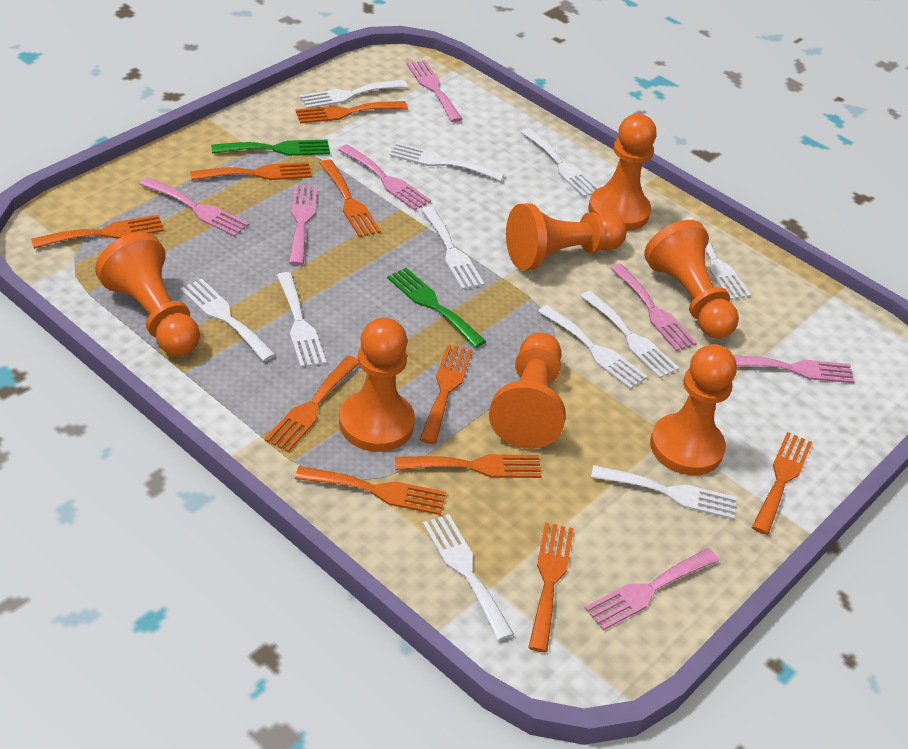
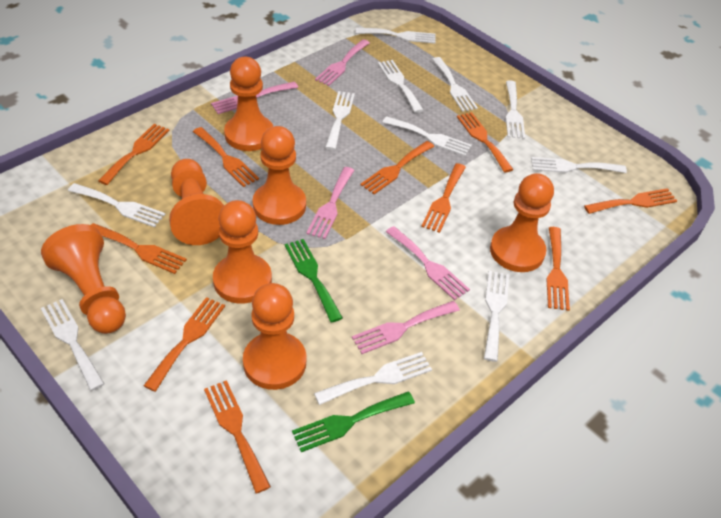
pink fork: 7 -> 5

